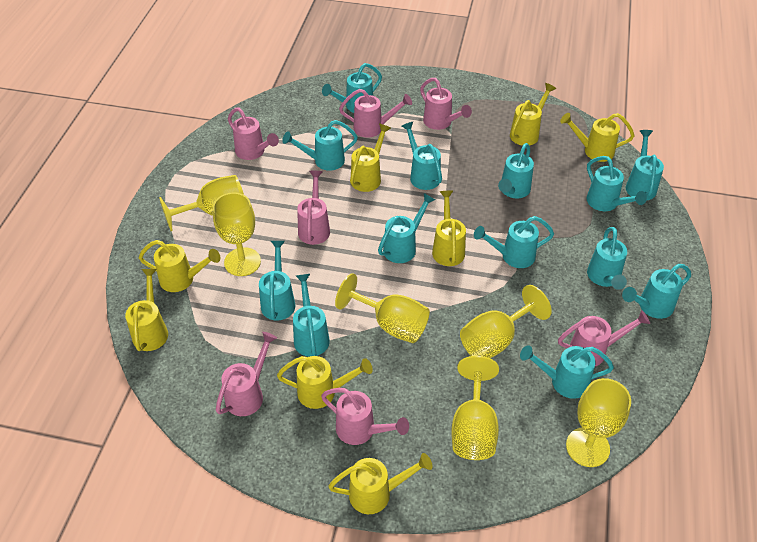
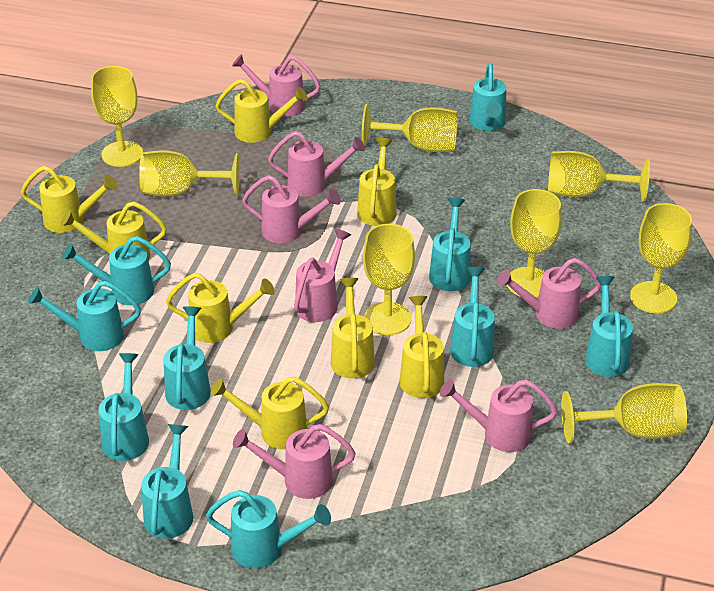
turquoise watering can: 13 -> 10
yellow goblet: 6 -> 8

